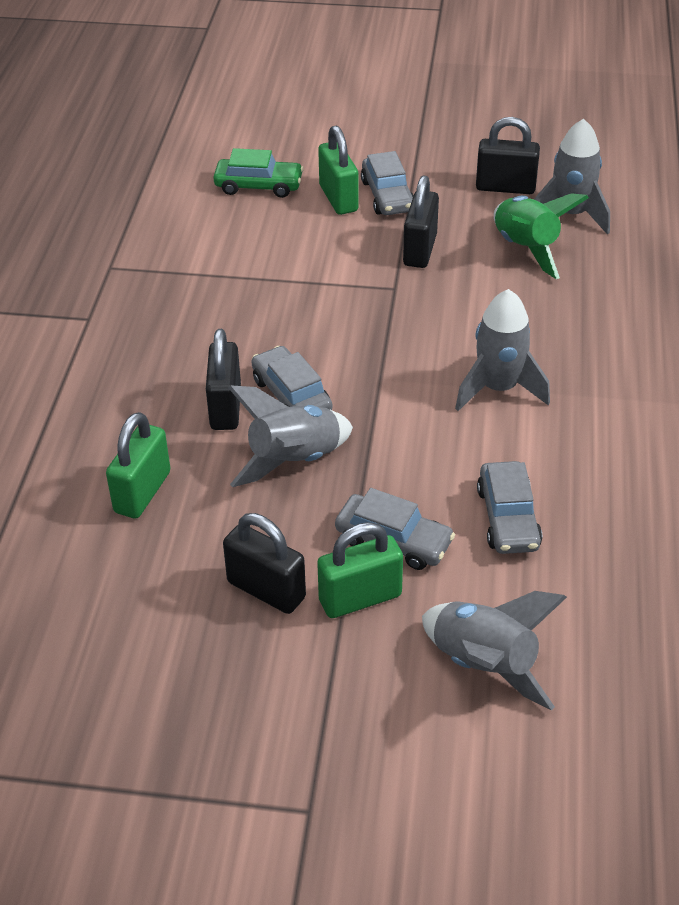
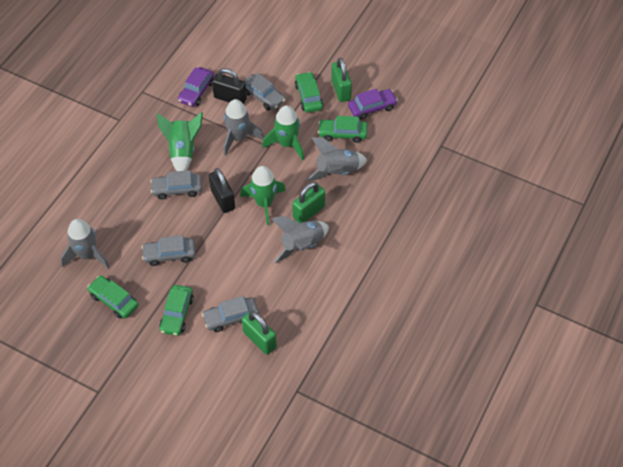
black padlock: 4 -> 2
green car: 1 -> 4
green rocket: 1 -> 3
purple car: 0 -> 2

